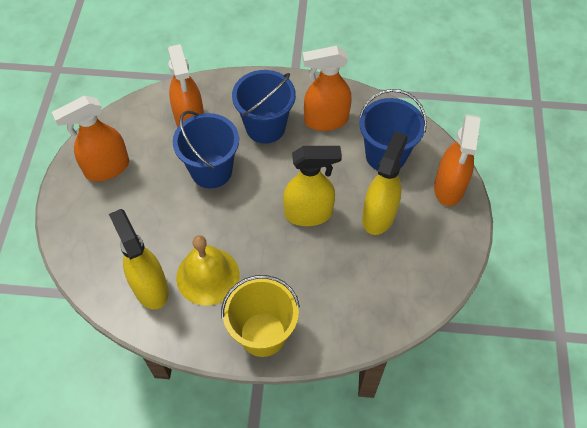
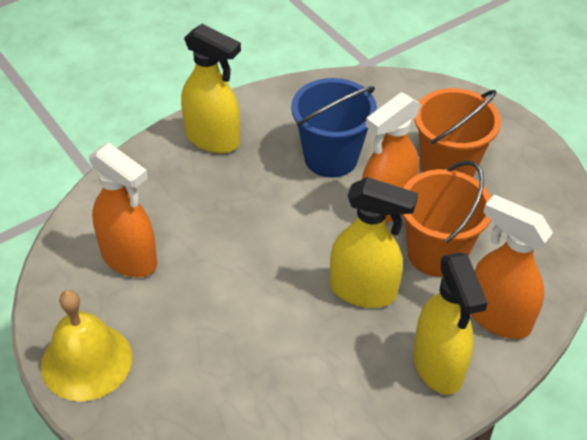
blue bucket: 3 -> 1
orange bucket: 0 -> 2
orange spray bottle: 4 -> 3
yellow bucket: 1 -> 0

